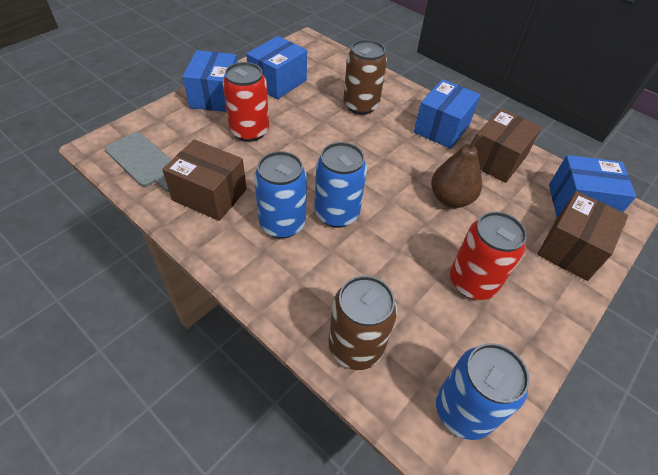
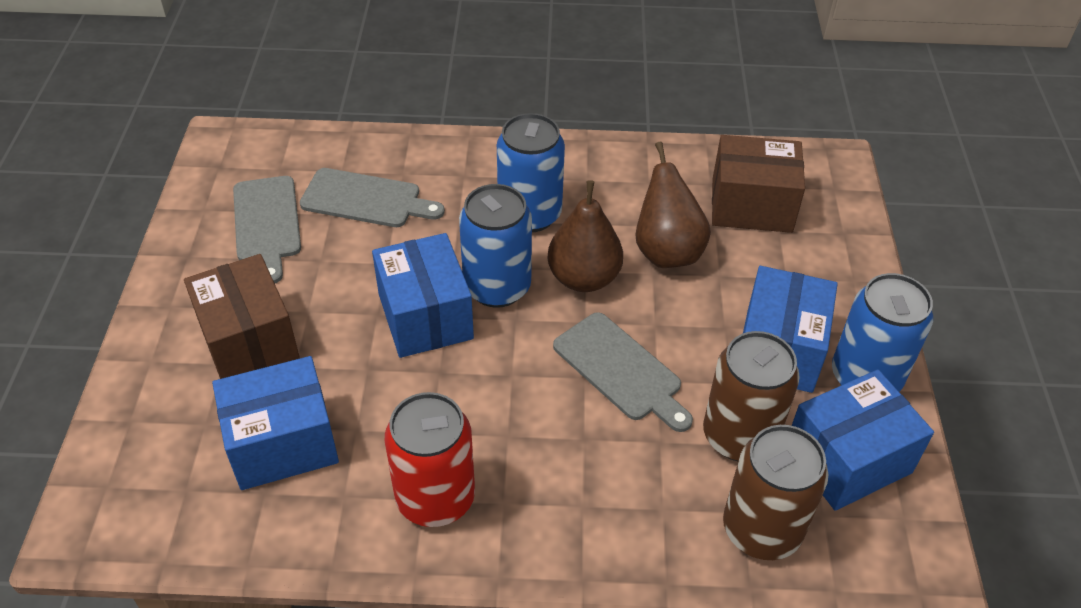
brown box: 3 -> 2
brown pear: 1 -> 2
grey cutting board: 1 -> 3
red can: 2 -> 1

